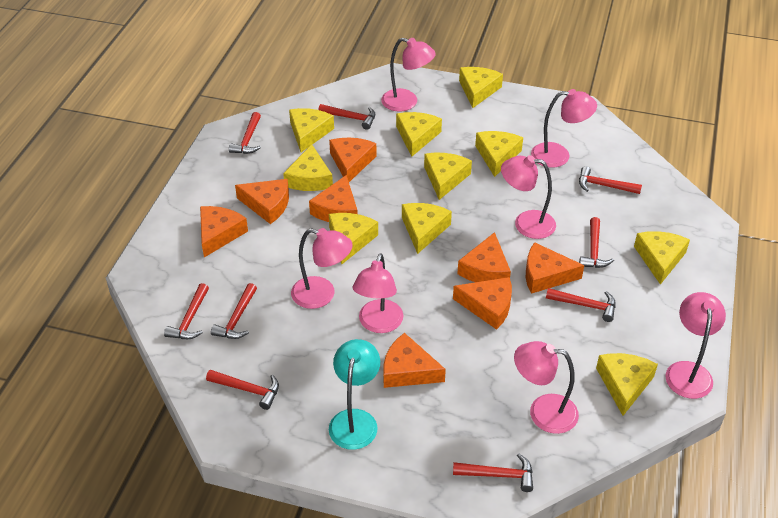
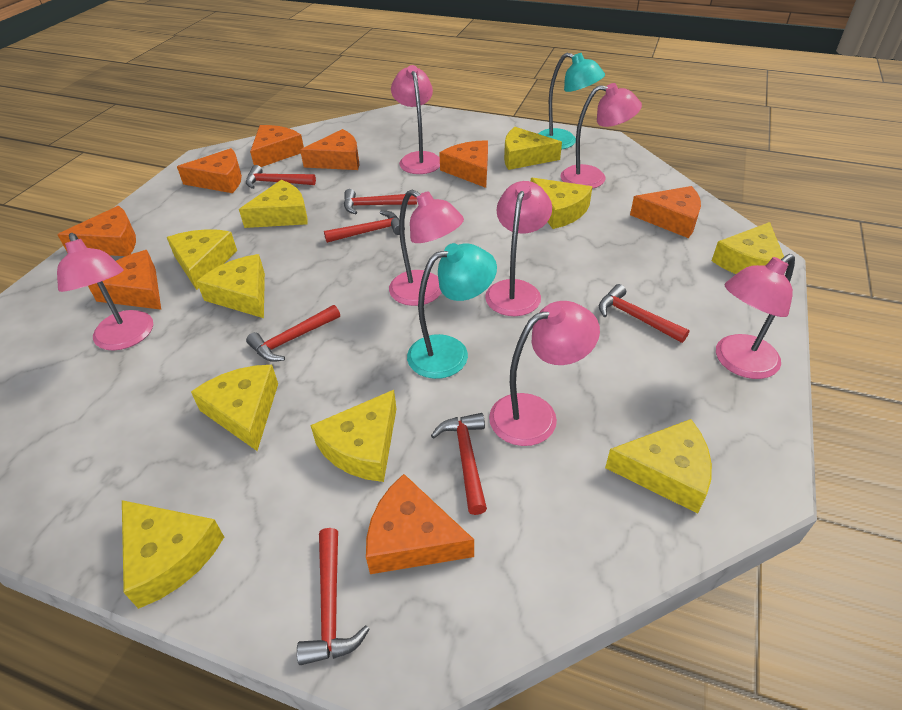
red hammer: 9 -> 7
turquoise lamp: 1 -> 2

